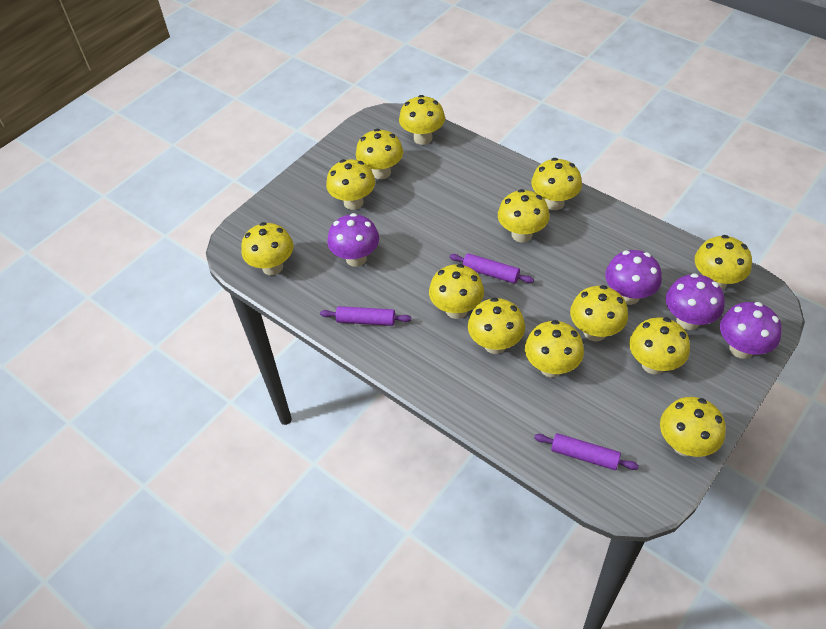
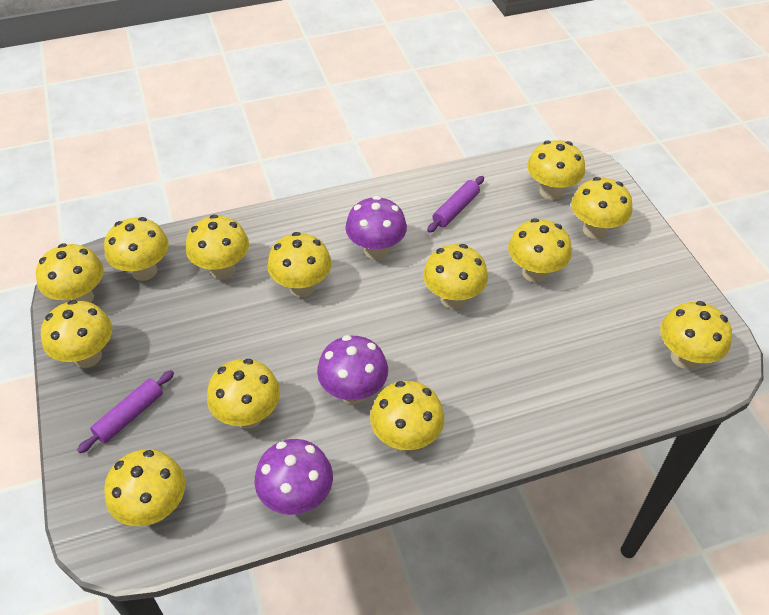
purple mushroom: 4 -> 3
purple rolling pin: 3 -> 2

